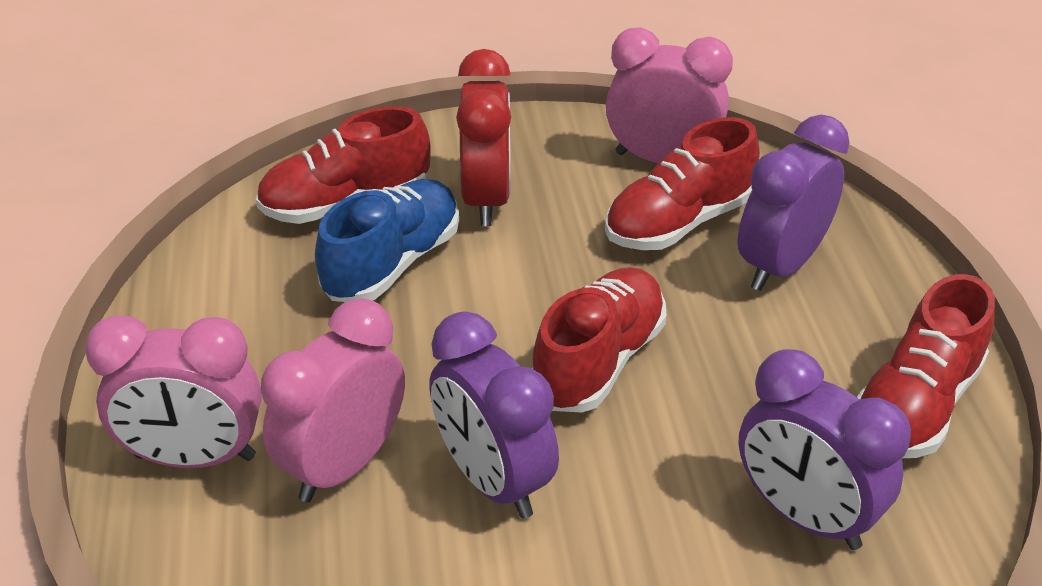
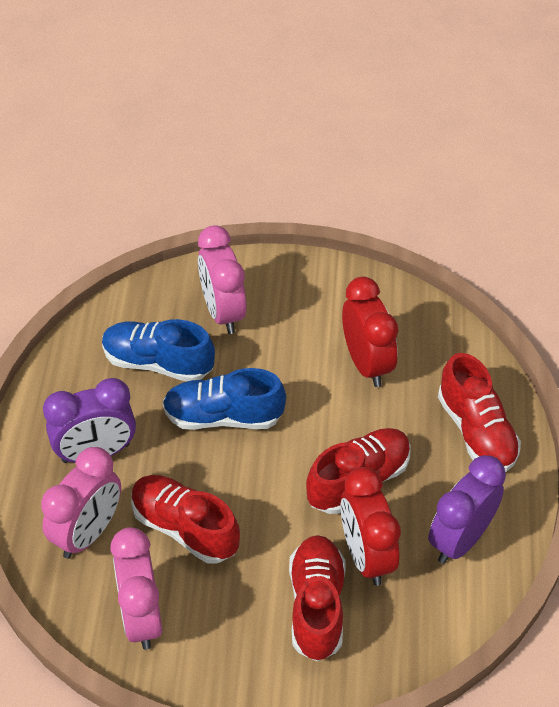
blue shoe: 1 -> 2
purple clock: 3 -> 2
red clock: 1 -> 2

